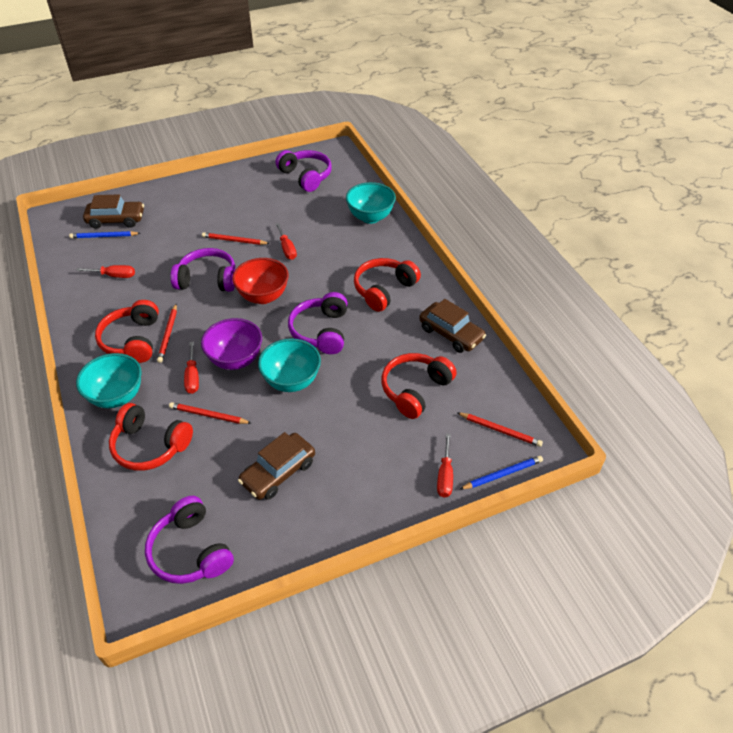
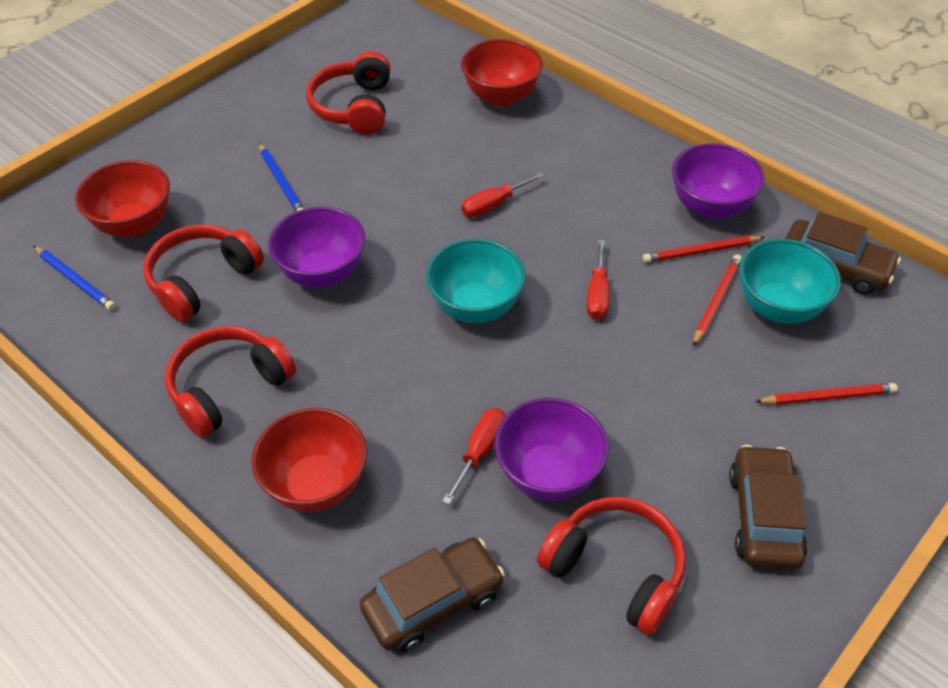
purple bowl: 1 -> 3
purple headphones: 4 -> 0
red bowl: 1 -> 3
red pencil: 4 -> 3
red screwdriver: 4 -> 3
turquoise bowl: 3 -> 2

